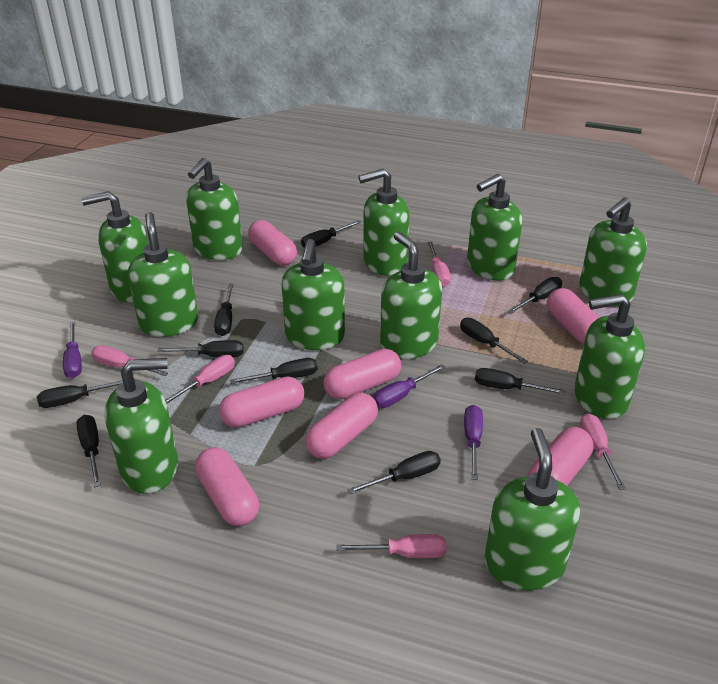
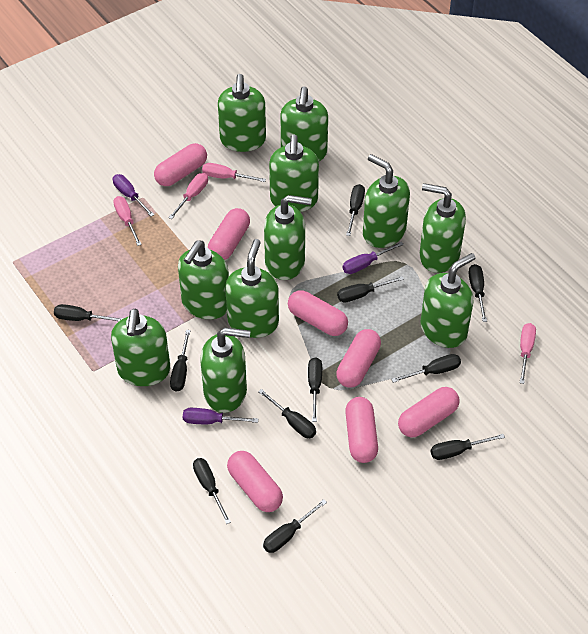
black screwdriver: 10 -> 11
pink screwdriver: 5 -> 4

